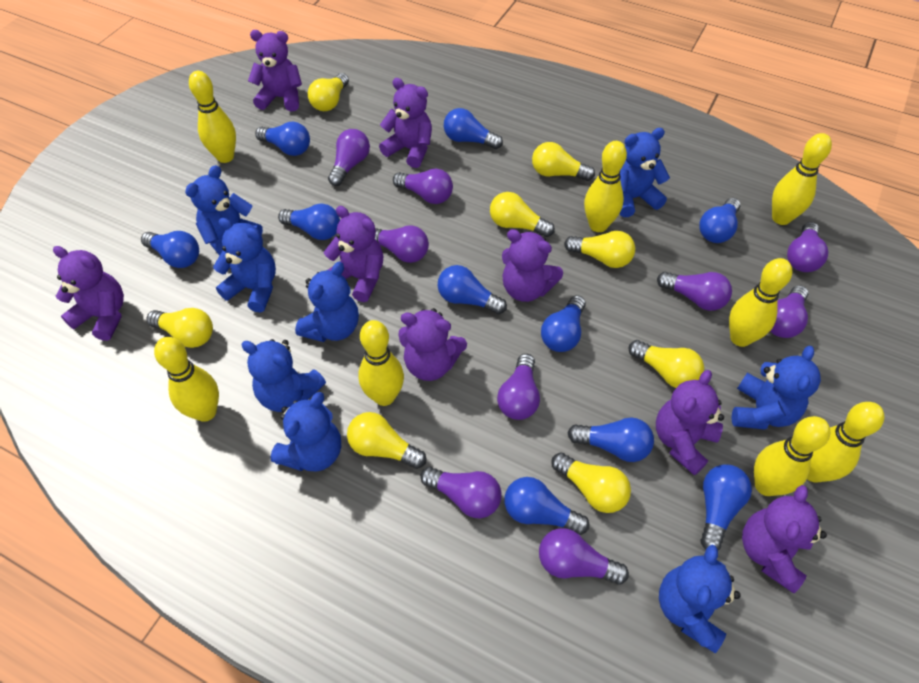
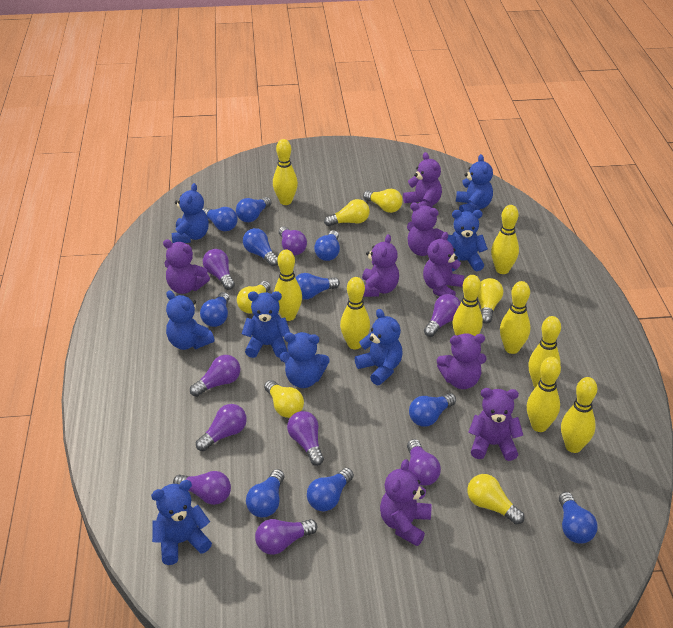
yellow bowling pin: 8 -> 9
yellow light bulb: 8 -> 6

